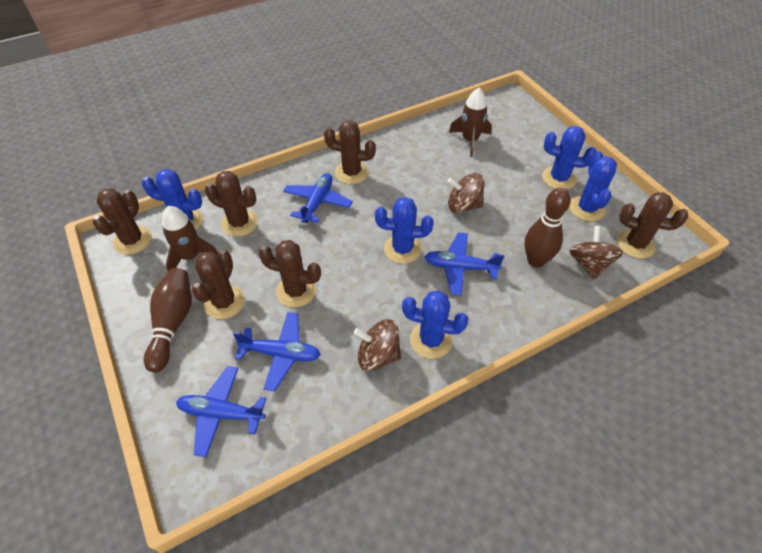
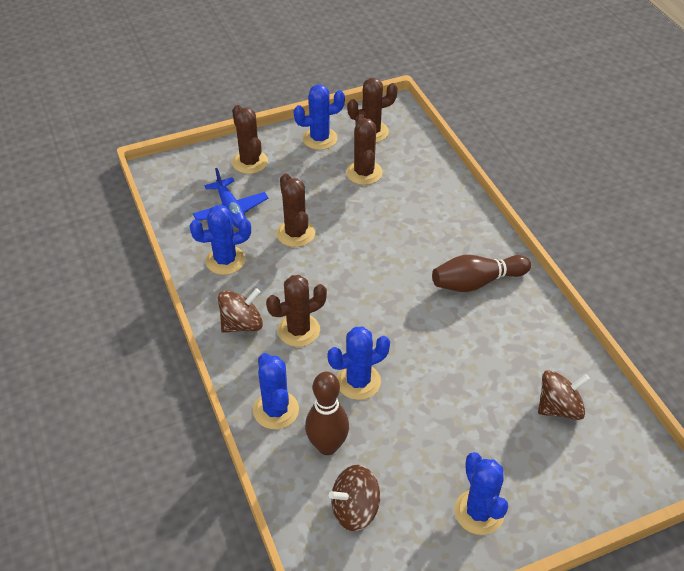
blue plane: 4 -> 1
brown cactus: 6 -> 5
brown rocket: 2 -> 0

